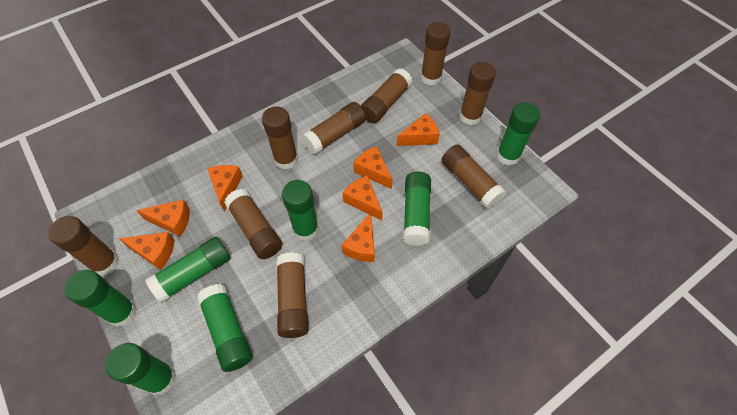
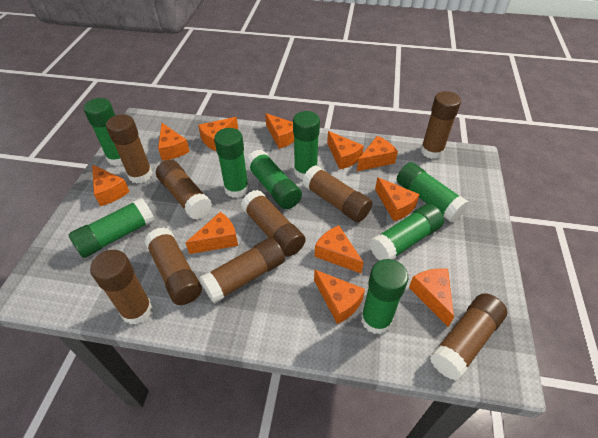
green glue stick: 7 -> 8
orange cheese: 7 -> 11

